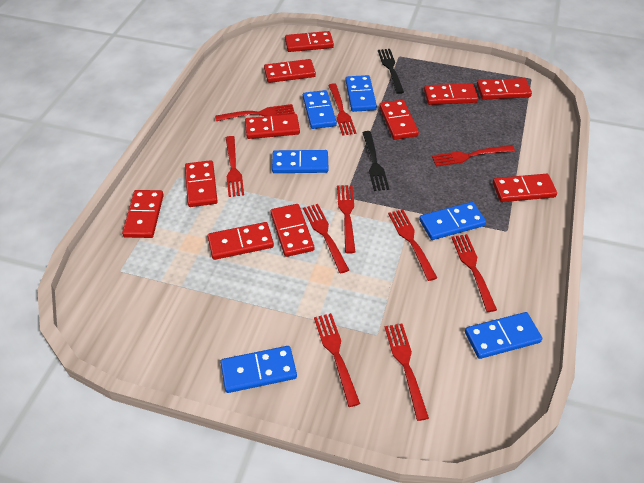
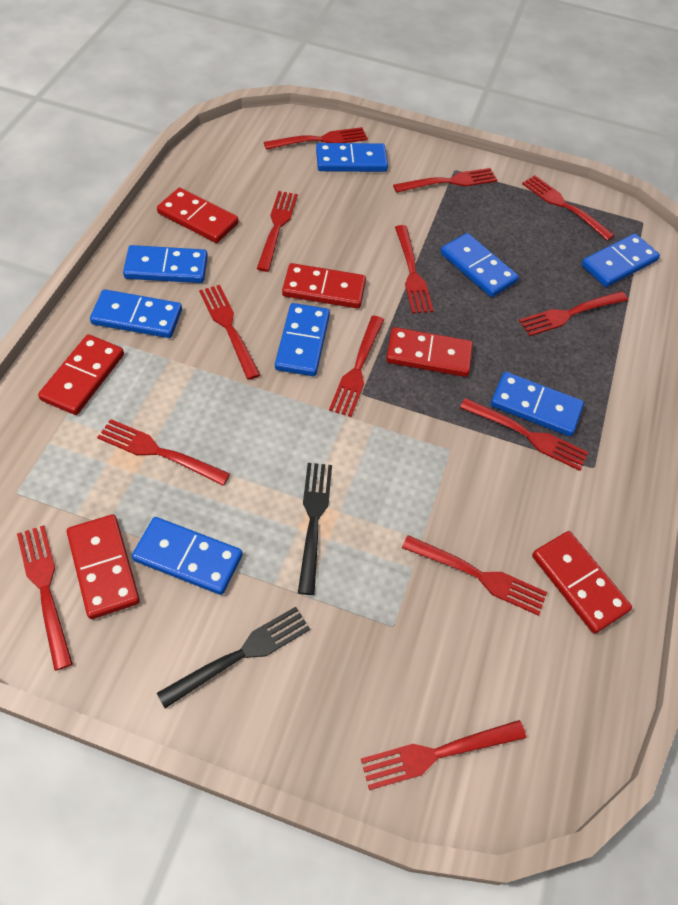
blue domino: 6 -> 8
red domino: 11 -> 6
red fork: 10 -> 13

